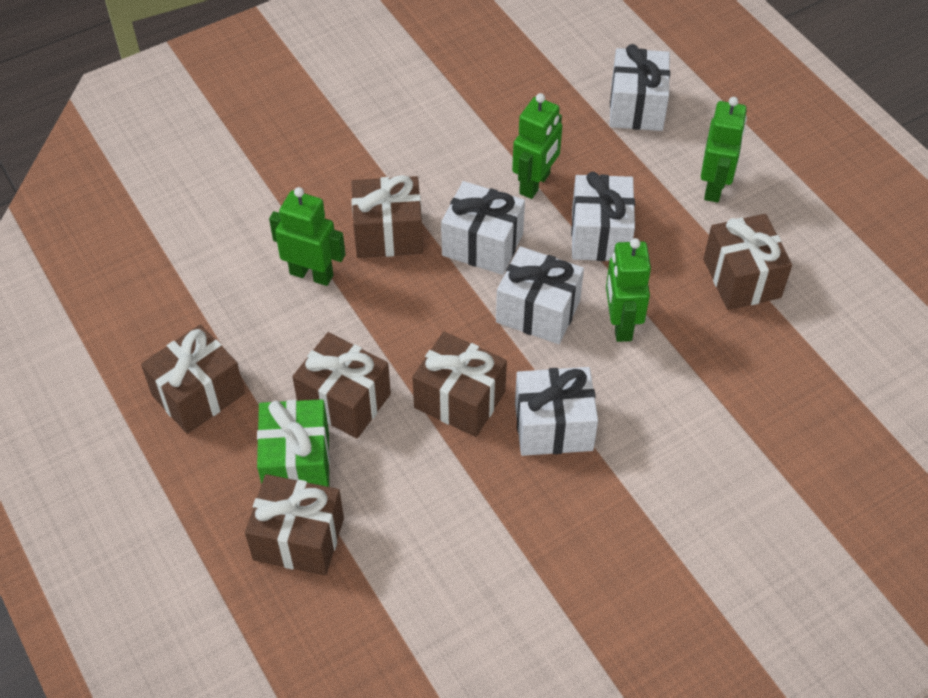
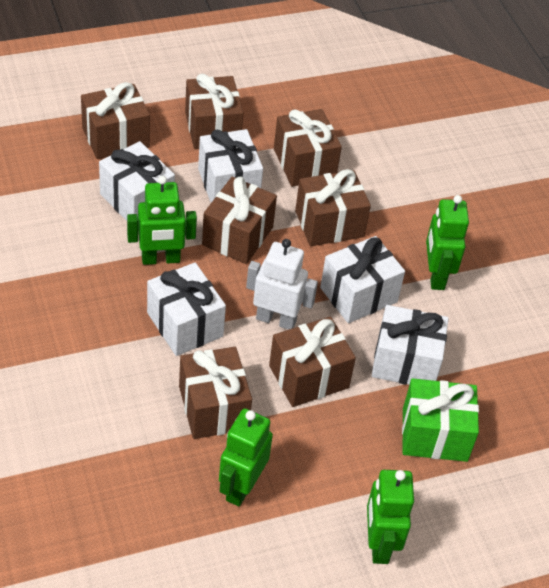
brown gift: 6 -> 7
white robot: 0 -> 1

